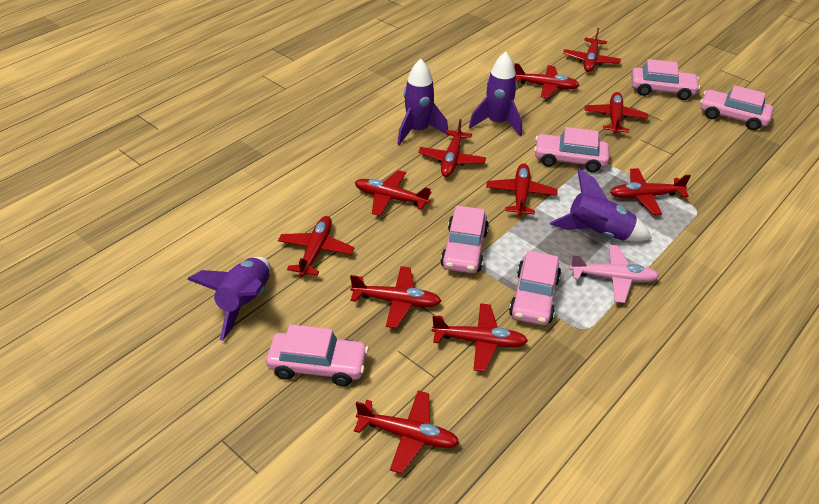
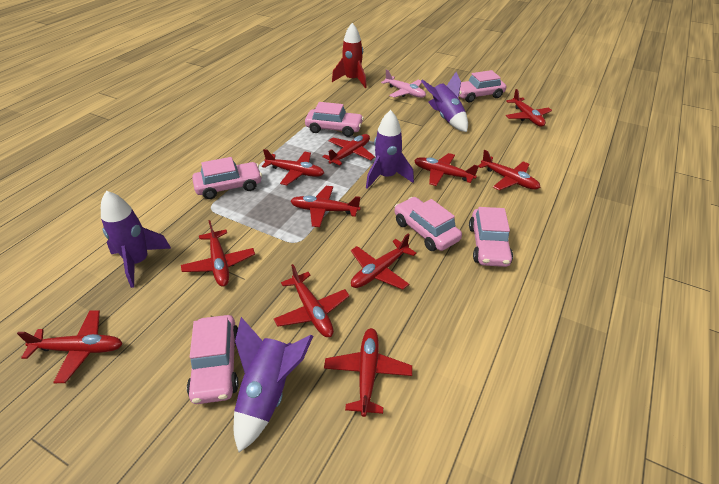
red rocket: 0 -> 1

